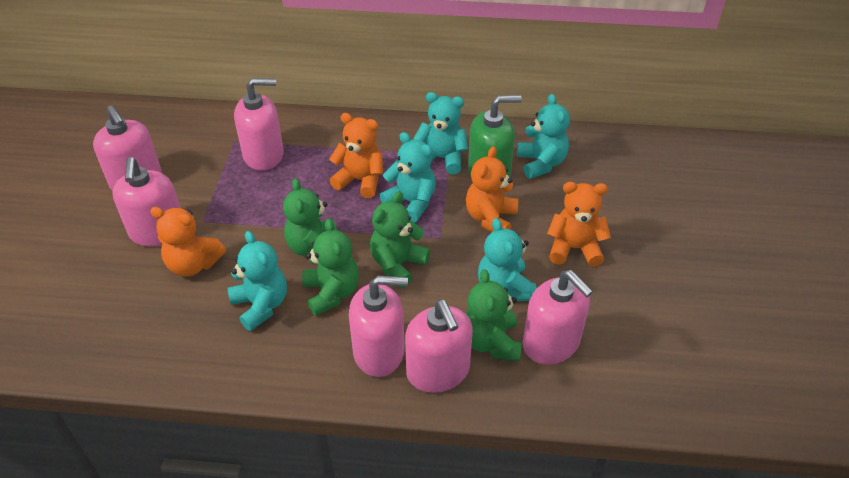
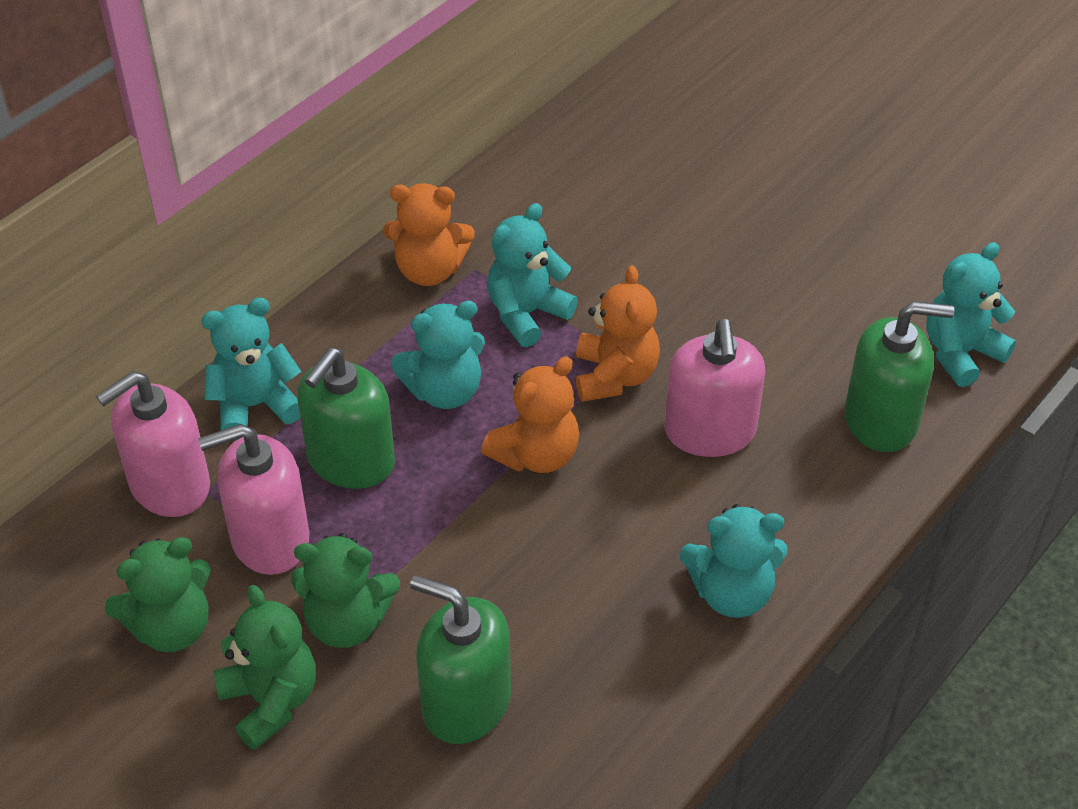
green soap dispenser: 1 -> 3
green teddy bear: 4 -> 3
orange teddy bear: 4 -> 3
pink soap dispenser: 6 -> 3

